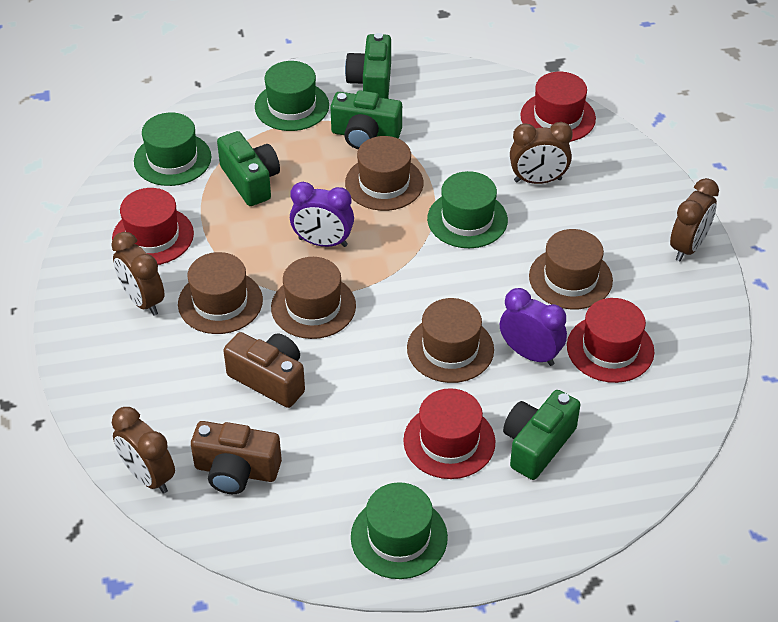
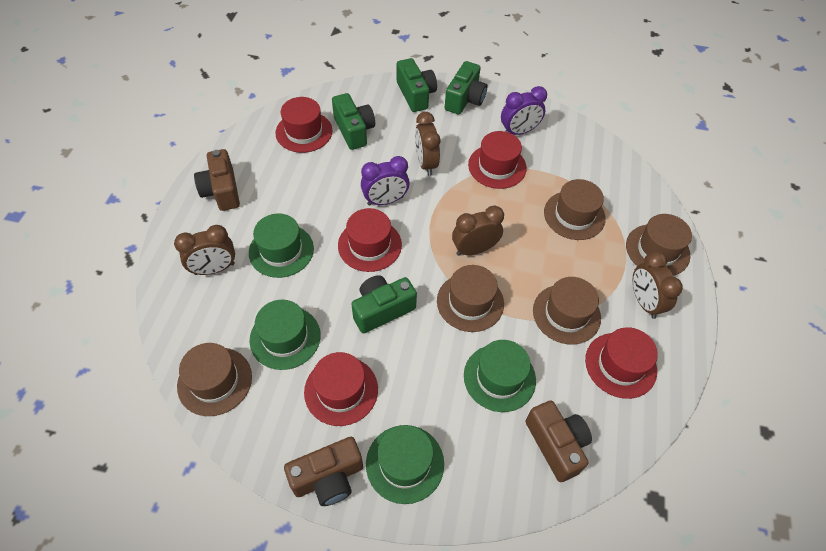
brown camera: 2 -> 3
red hat: 4 -> 5

